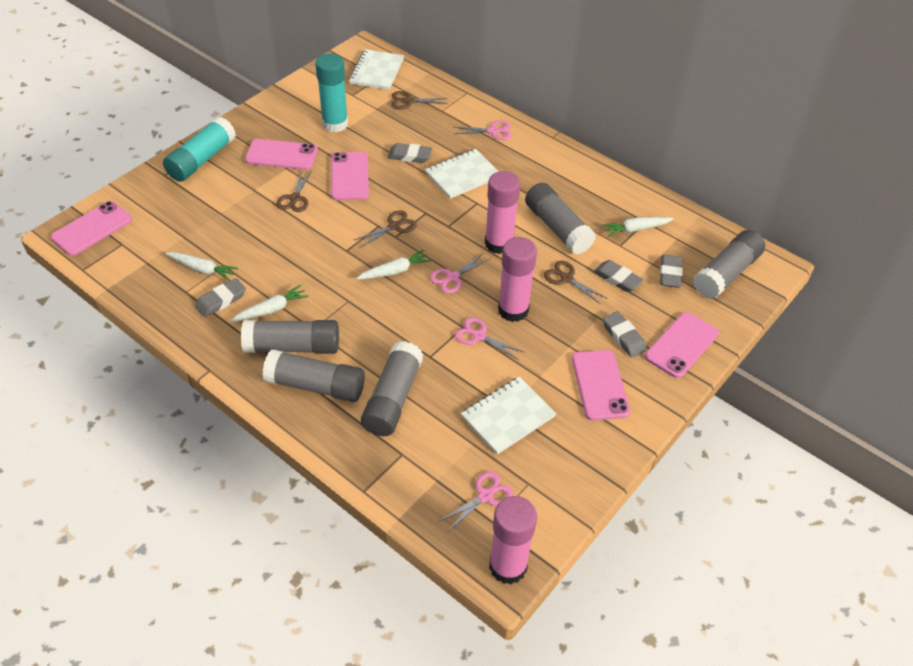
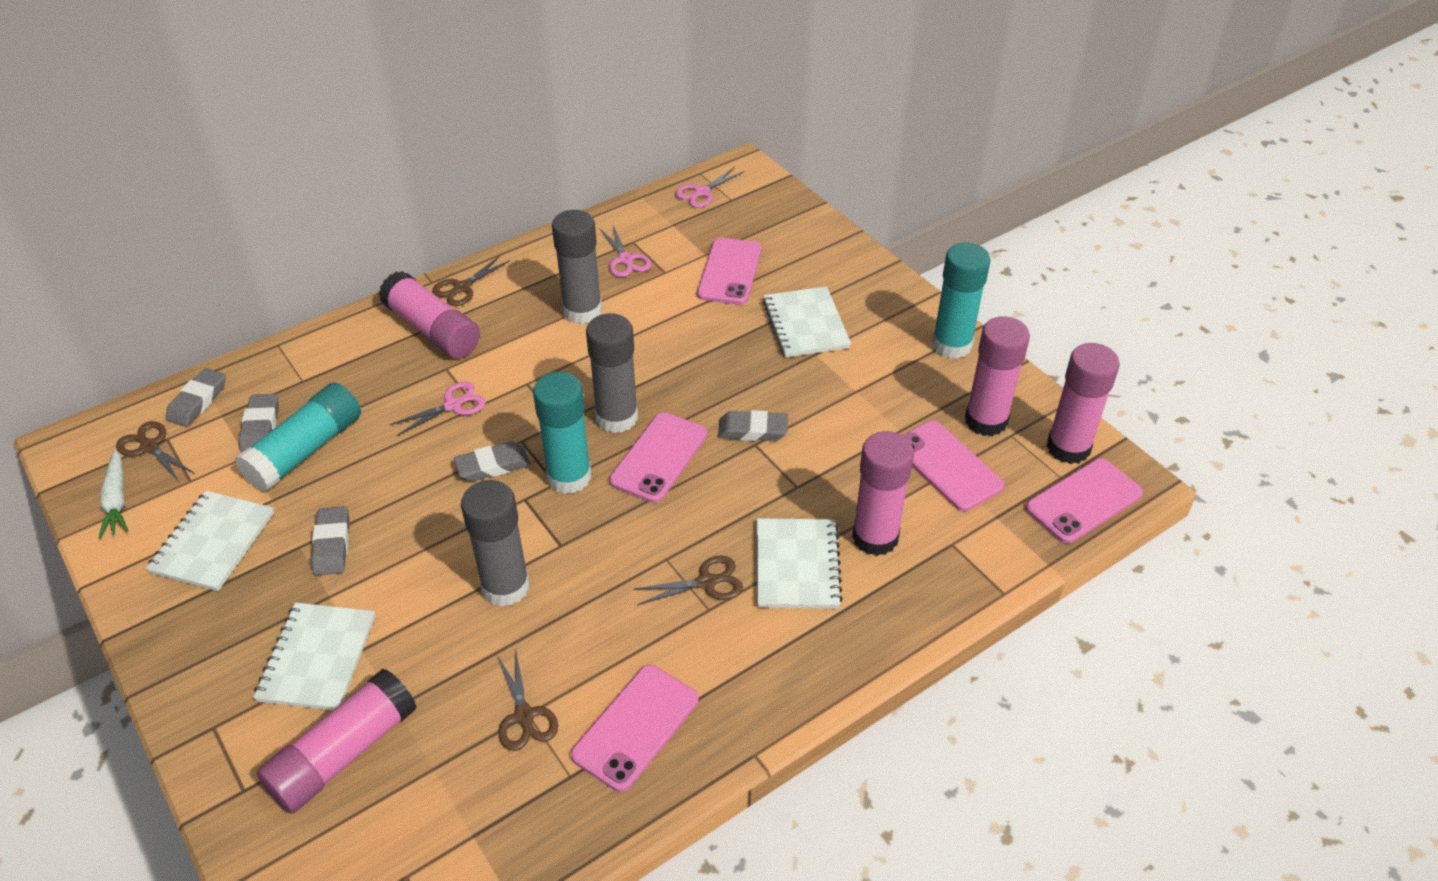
grey glue stick: 5 -> 3
pink glue stick: 3 -> 5
pink scissors: 4 -> 3
turquoise glue stick: 2 -> 3
white carrot: 4 -> 1
white notebook: 3 -> 4

